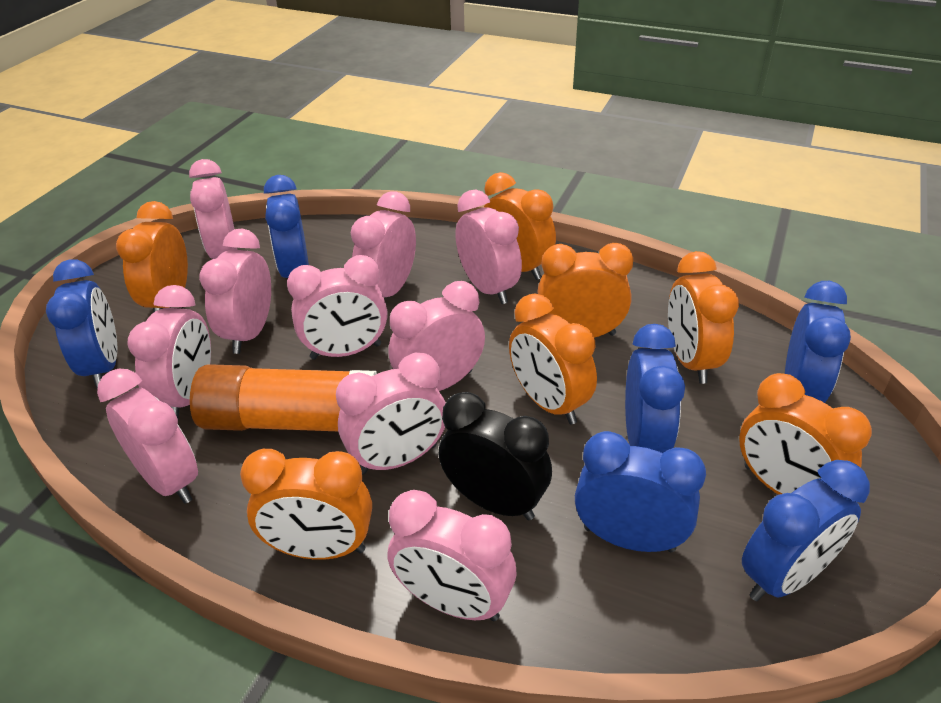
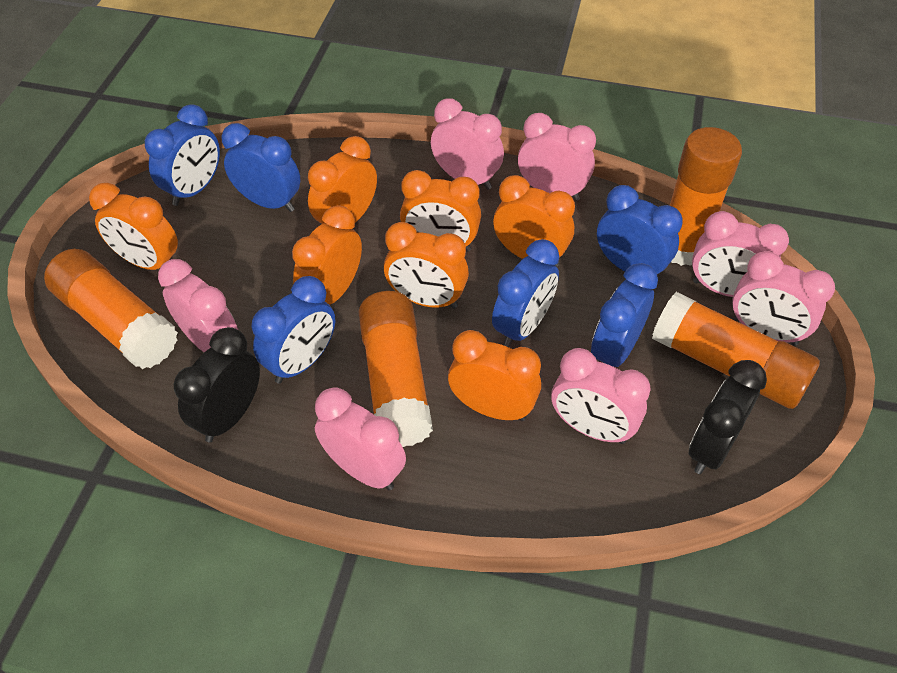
black clock: 1 -> 2
orange glue stick: 1 -> 4
pink clock: 10 -> 7

